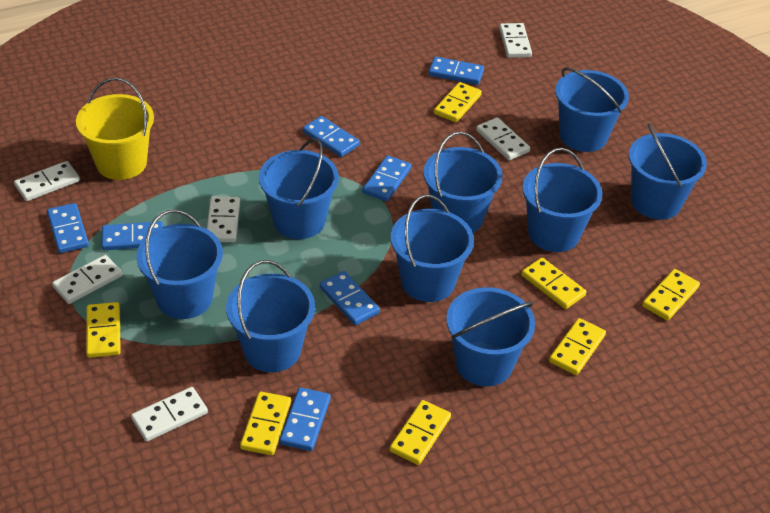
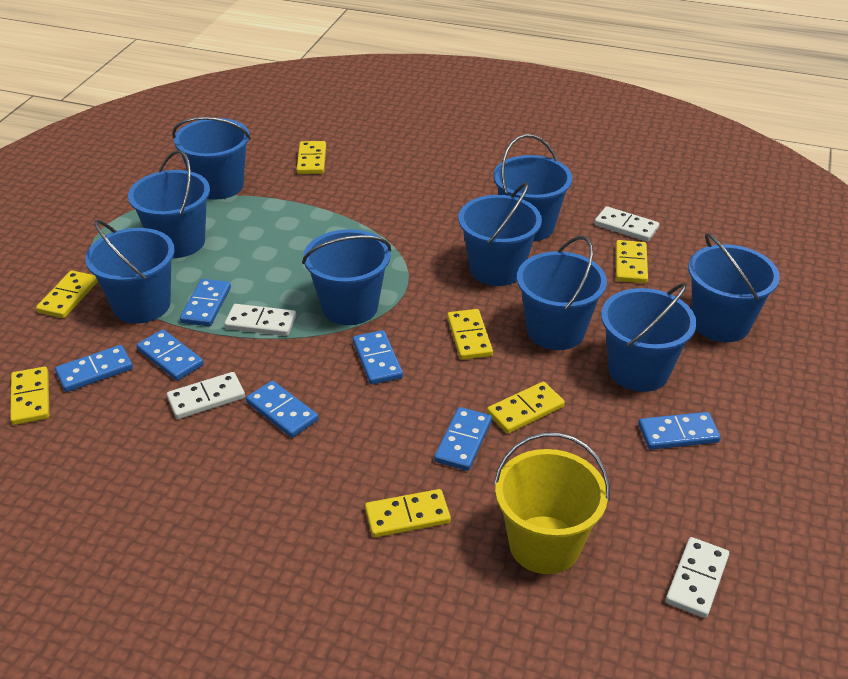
white domino: 6 -> 4

